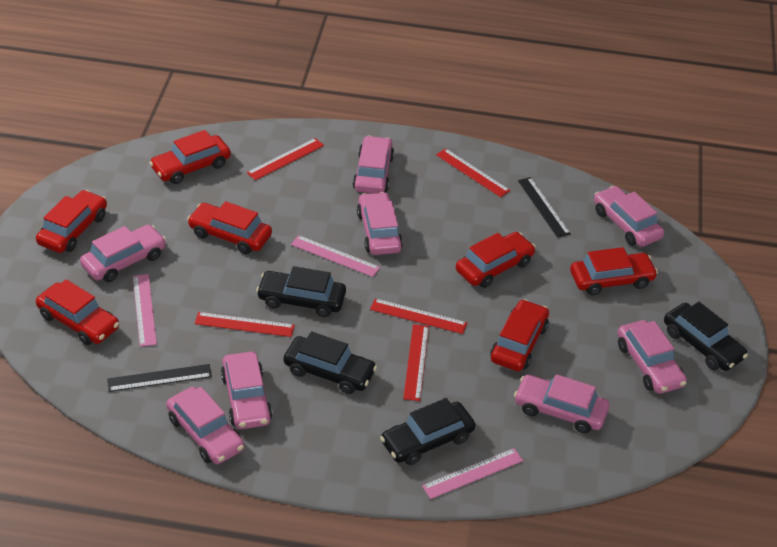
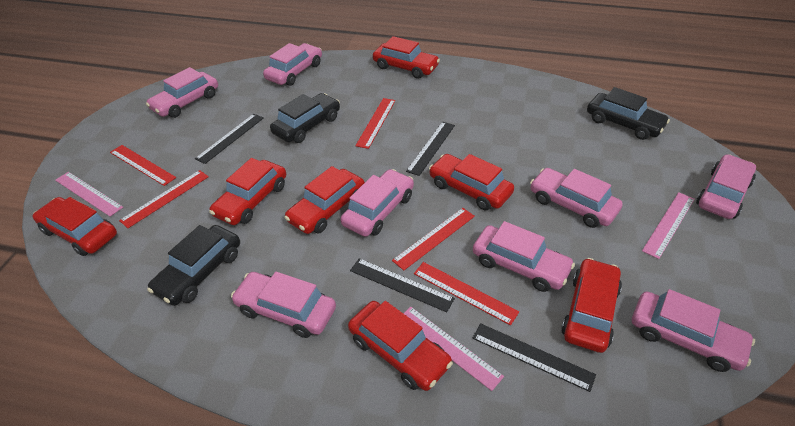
black car: 4 -> 3
black ruler: 2 -> 4

